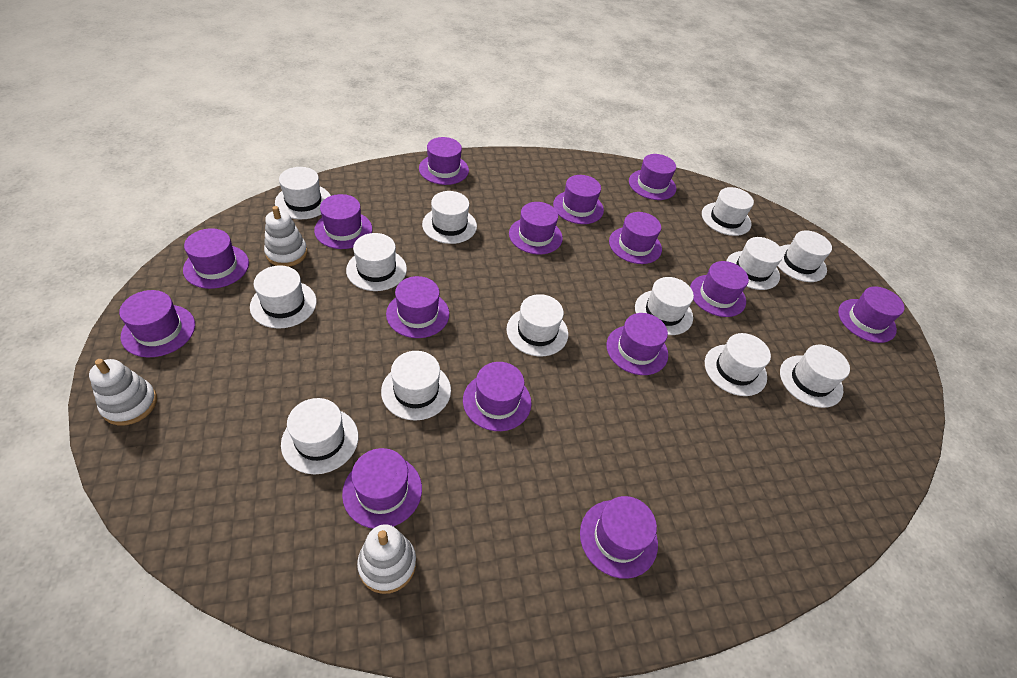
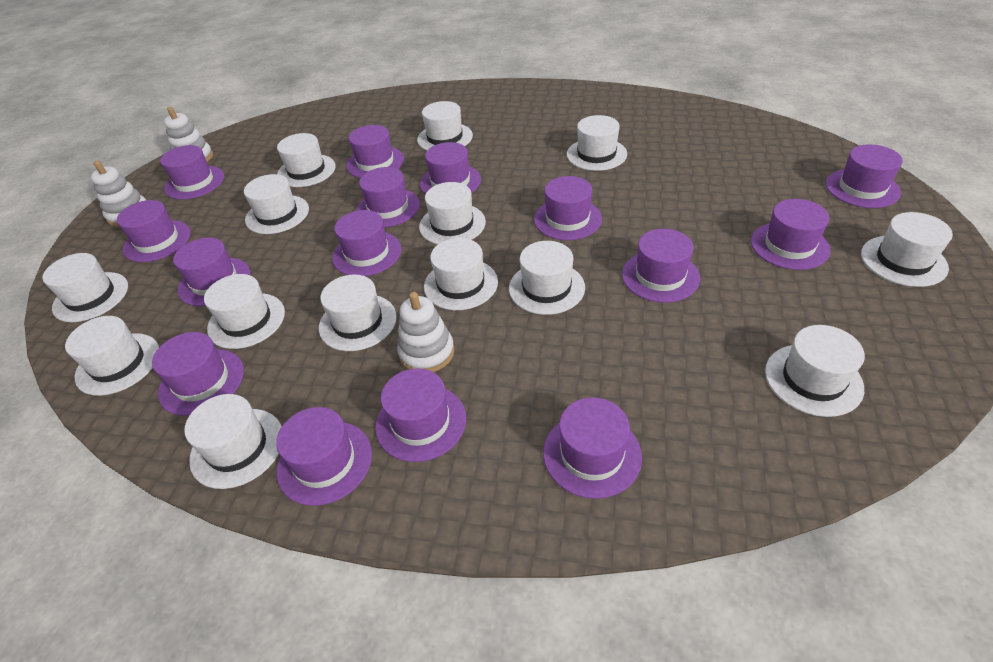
white hat: 13 -> 14

